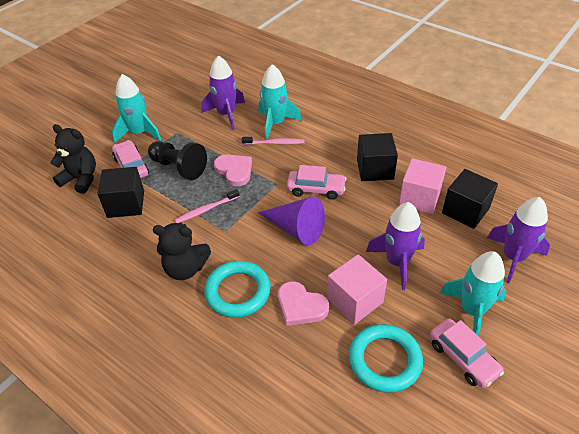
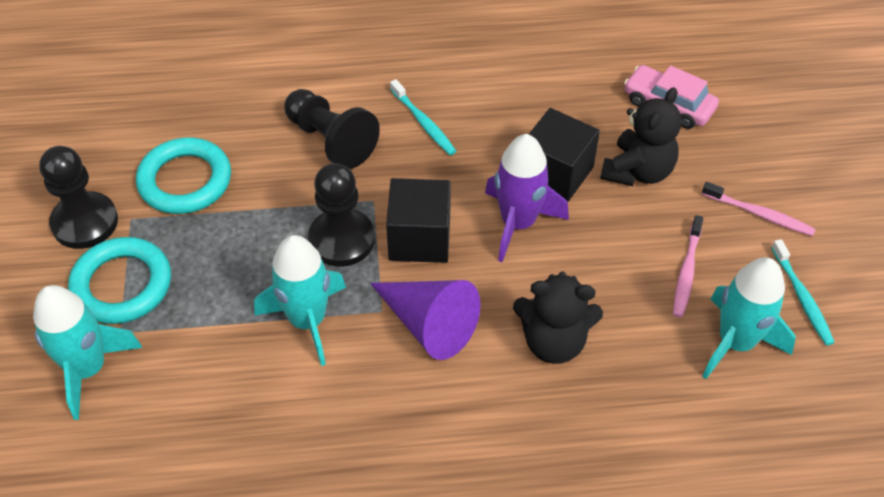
black cube: 3 -> 2
black pawn: 1 -> 3
pink car: 3 -> 1
pink cube: 2 -> 0
pink heart: 2 -> 0
purple rocket: 3 -> 1
turquoise toothbrush: 0 -> 2

